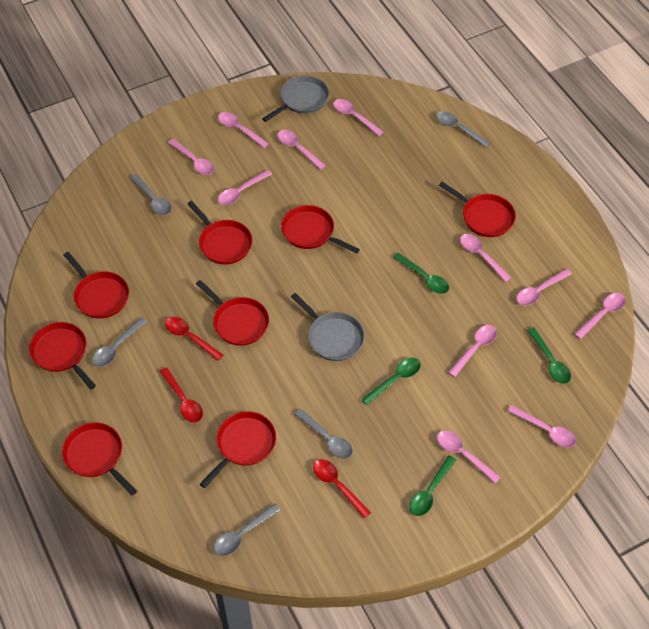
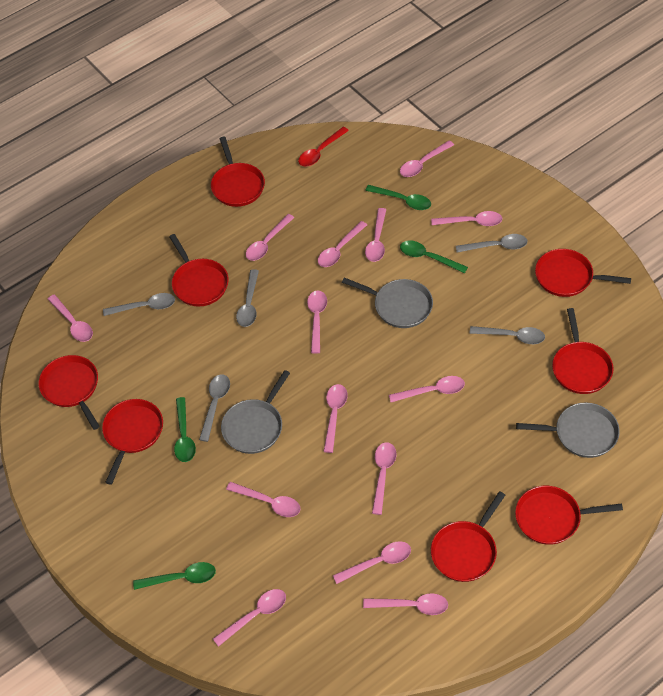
grey pan: 2 -> 3
pink spoon: 11 -> 14
red spoon: 3 -> 1

